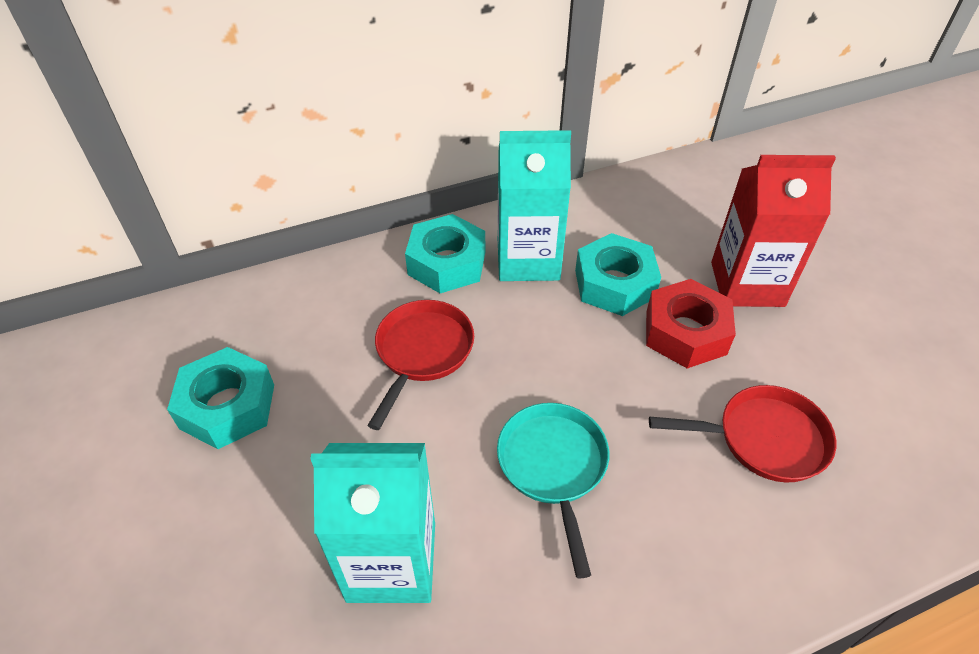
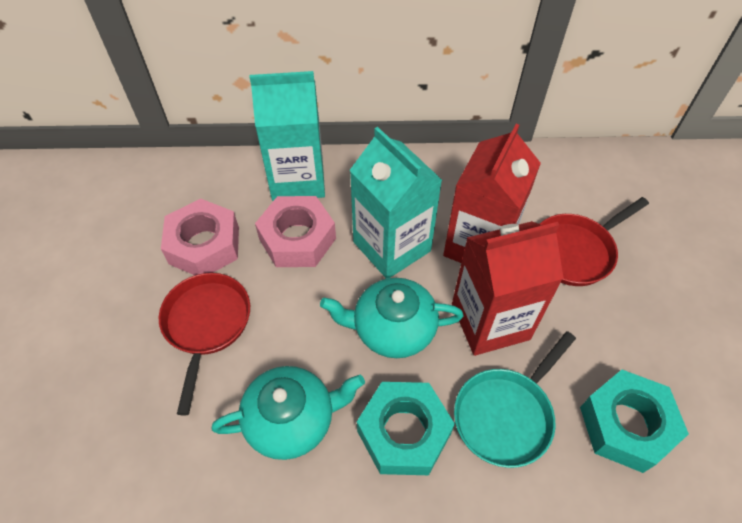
pink nut: 0 -> 2
red carton: 1 -> 2
red nut: 1 -> 0
turquoise nut: 3 -> 2
turquoise teapot: 0 -> 2

